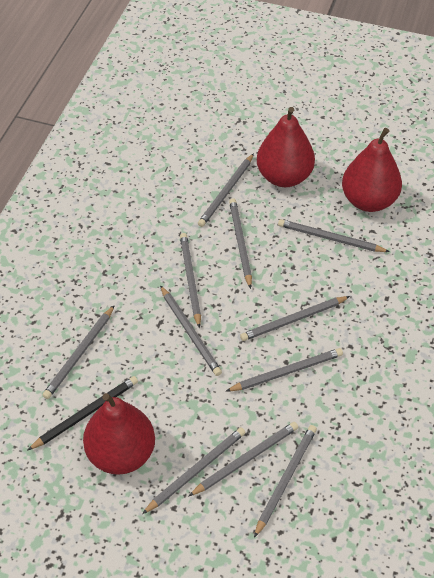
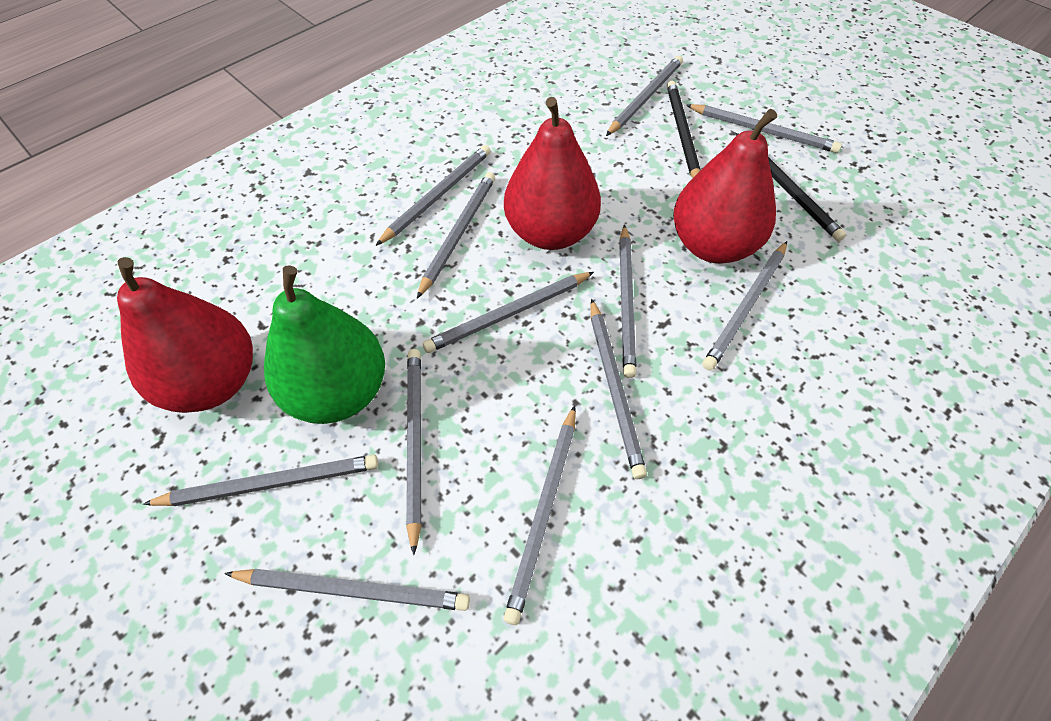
black pencil: 1 -> 2
green pear: 0 -> 1
grey pencil: 11 -> 12

